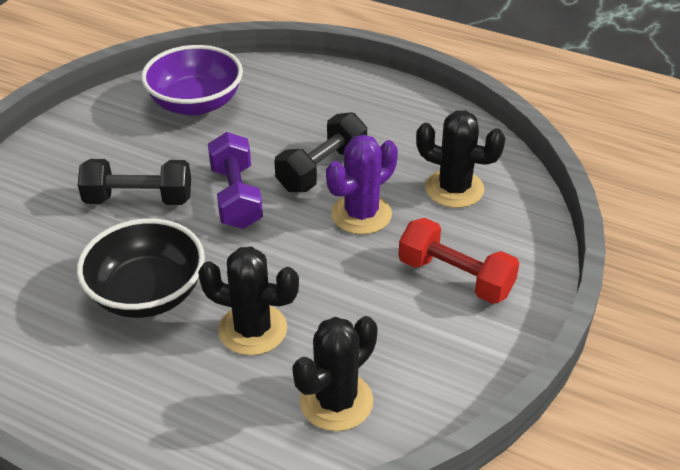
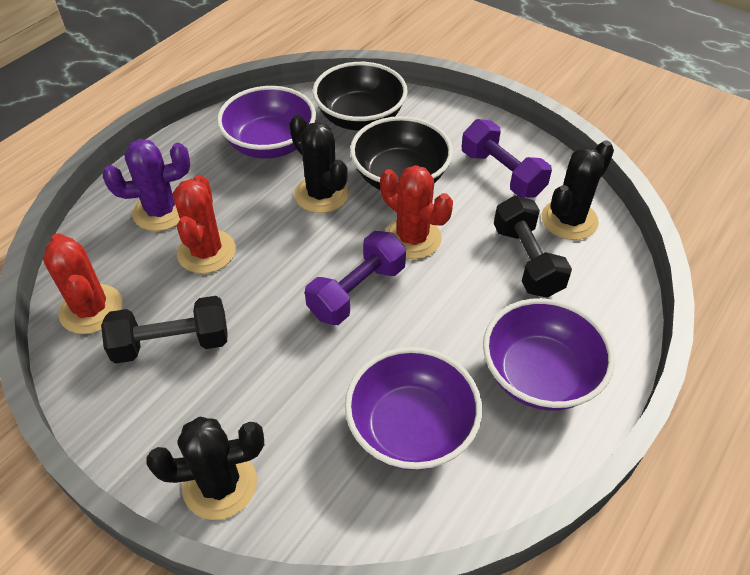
black bowl: 1 -> 2
purple bowl: 1 -> 3
purple dumbbell: 1 -> 2
red cactus: 0 -> 3
red dumbbell: 1 -> 0

